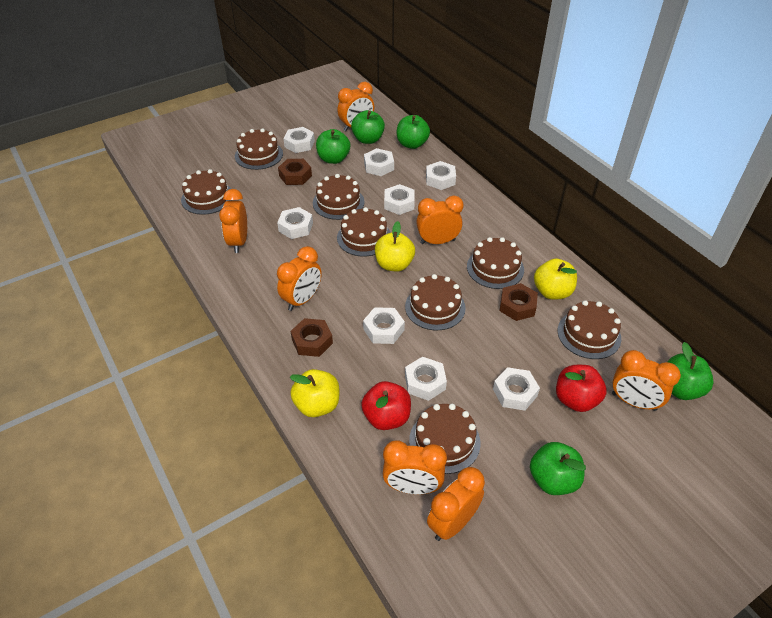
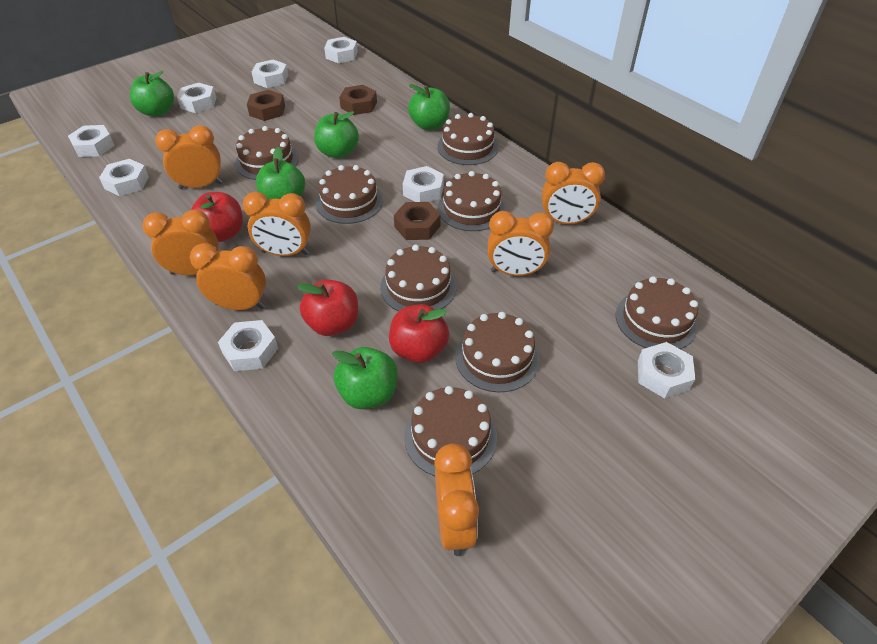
red apple: 2 -> 3
yellow apple: 3 -> 0

